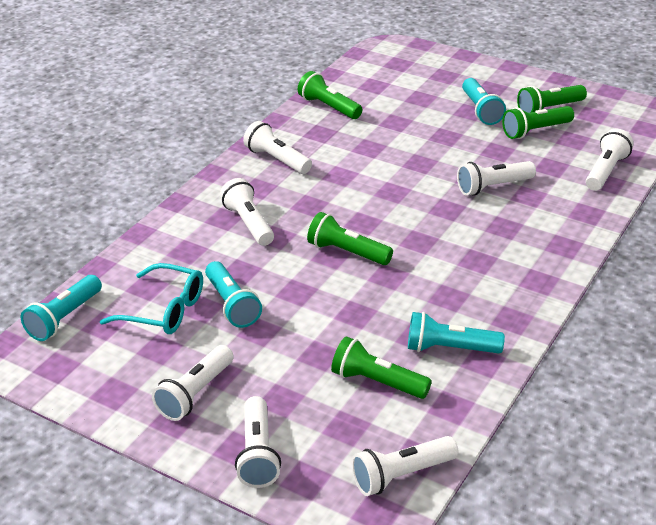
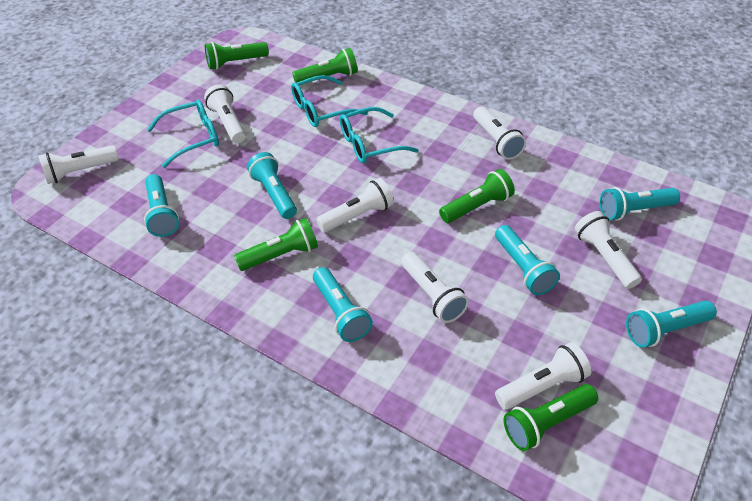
turquoise flashlight: 4 -> 6
turquoise glasses: 1 -> 3

